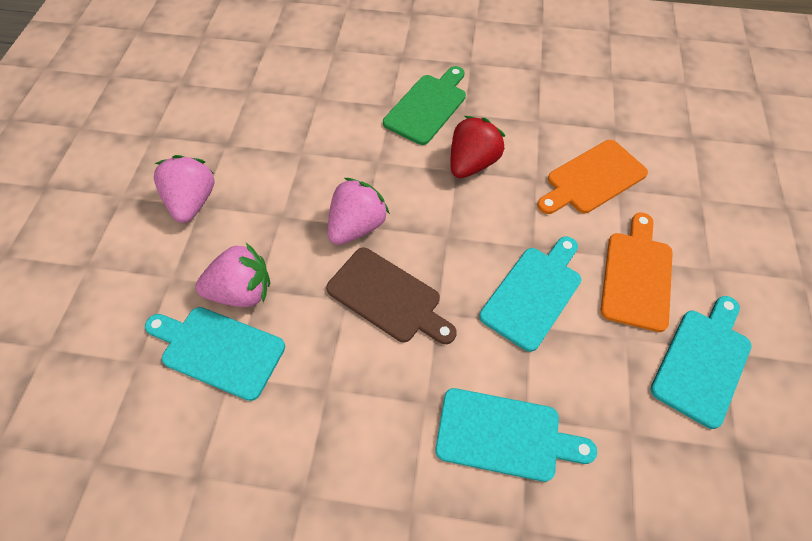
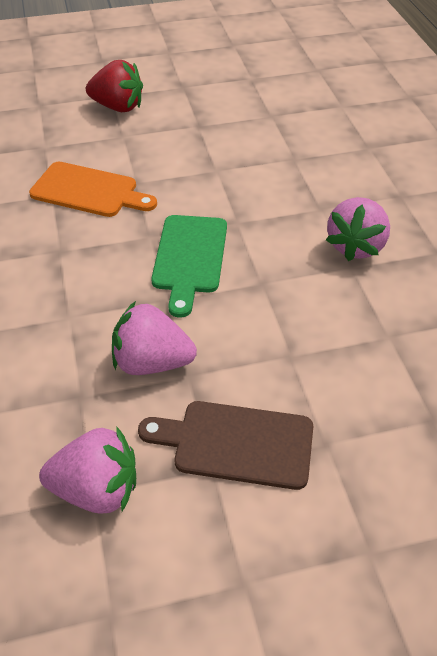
orange cutting board: 2 -> 1
turquoise cutting board: 4 -> 0

